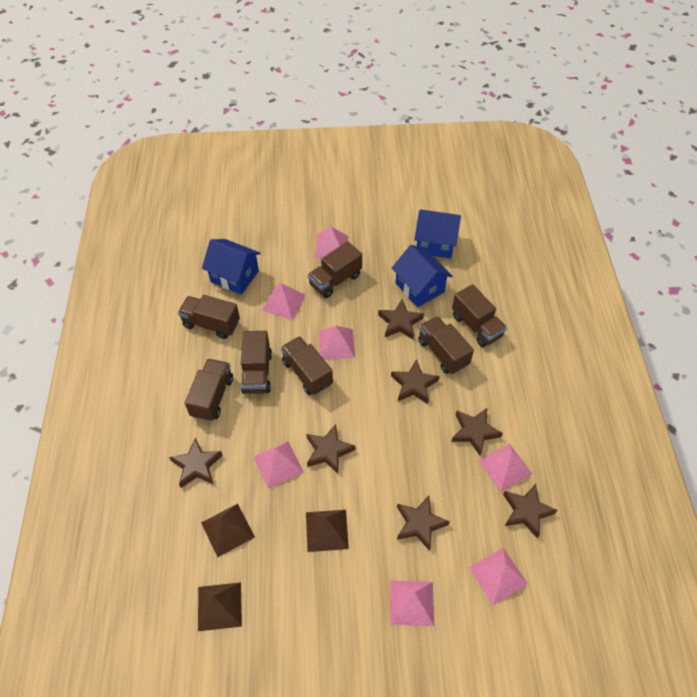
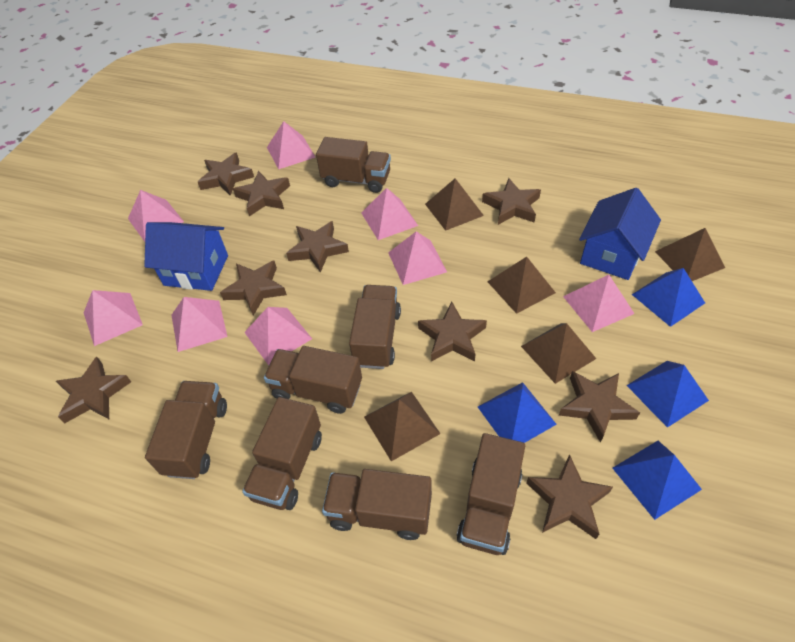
blue house: 3 -> 2
blue pyramid: 0 -> 4
brown pyramid: 3 -> 5
brown star: 7 -> 9
pink pyramid: 7 -> 8

